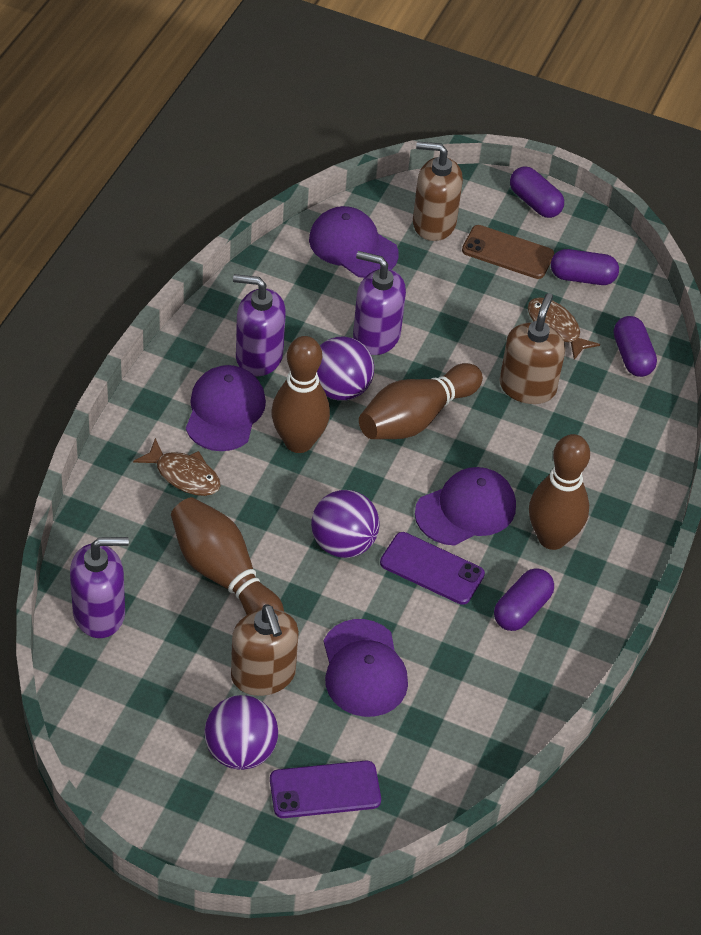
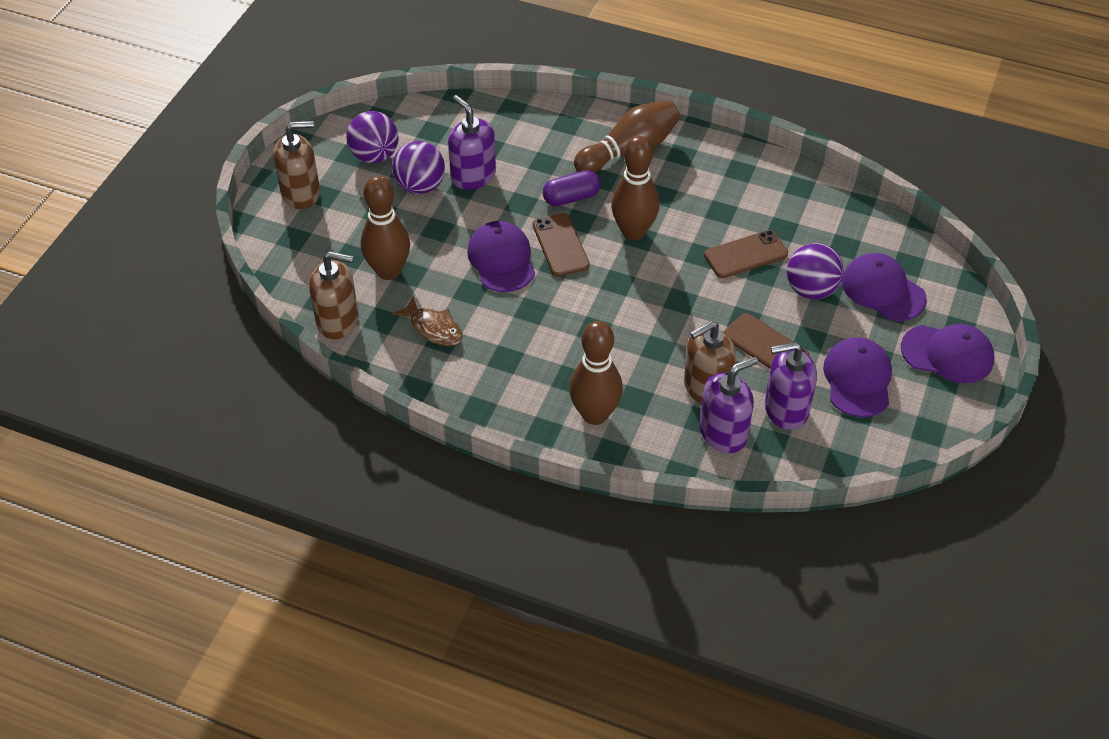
brown fish: 2 -> 1
brown phone: 1 -> 3
purple capsule: 4 -> 1
purple phone: 2 -> 0

